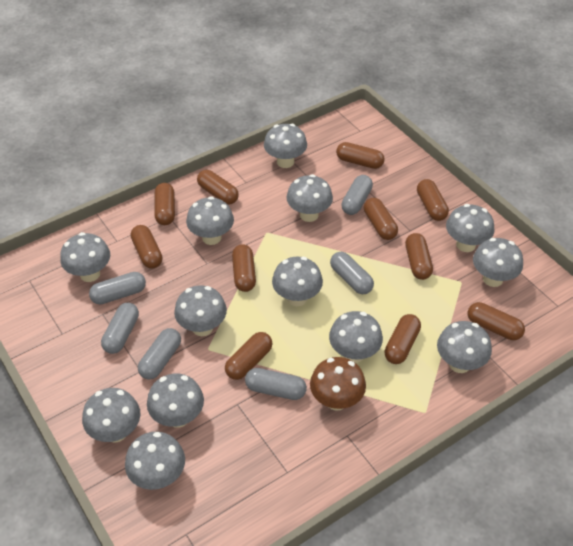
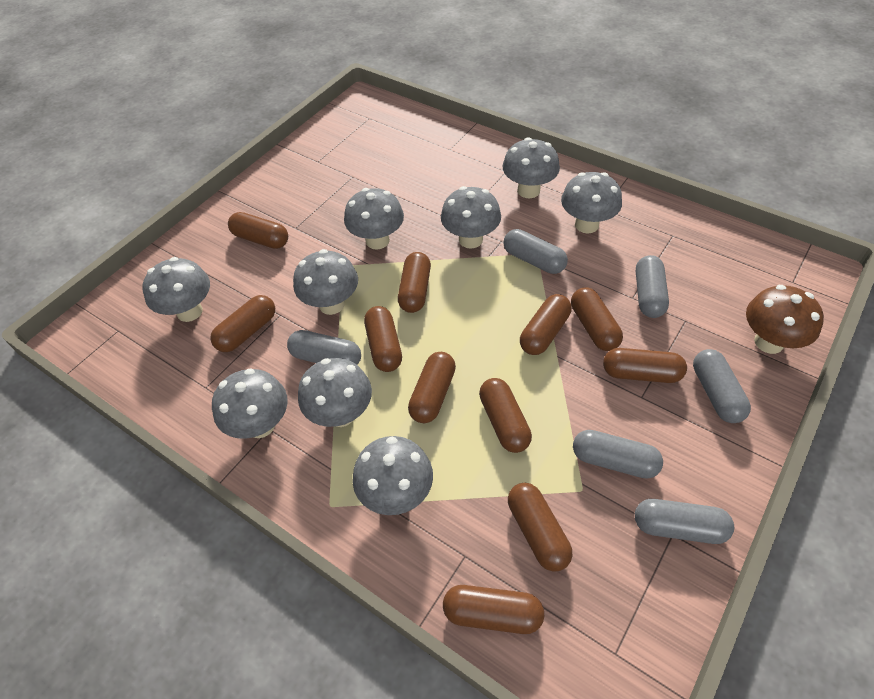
grey mushroom: 13 -> 9

